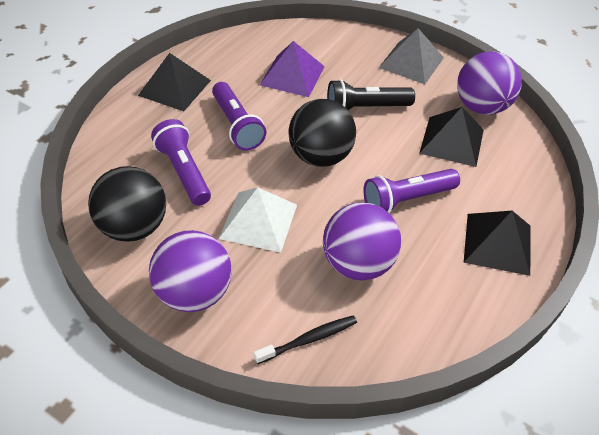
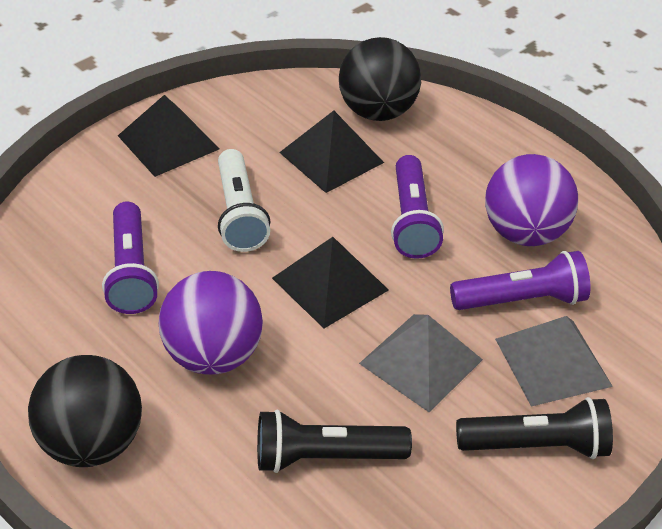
black flashlight: 1 -> 2
black toothbrush: 1 -> 0
grey pyramid: 1 -> 2
purple ball: 3 -> 2
purple pyramid: 1 -> 0
white flashlight: 0 -> 1
white pyramid: 1 -> 0

